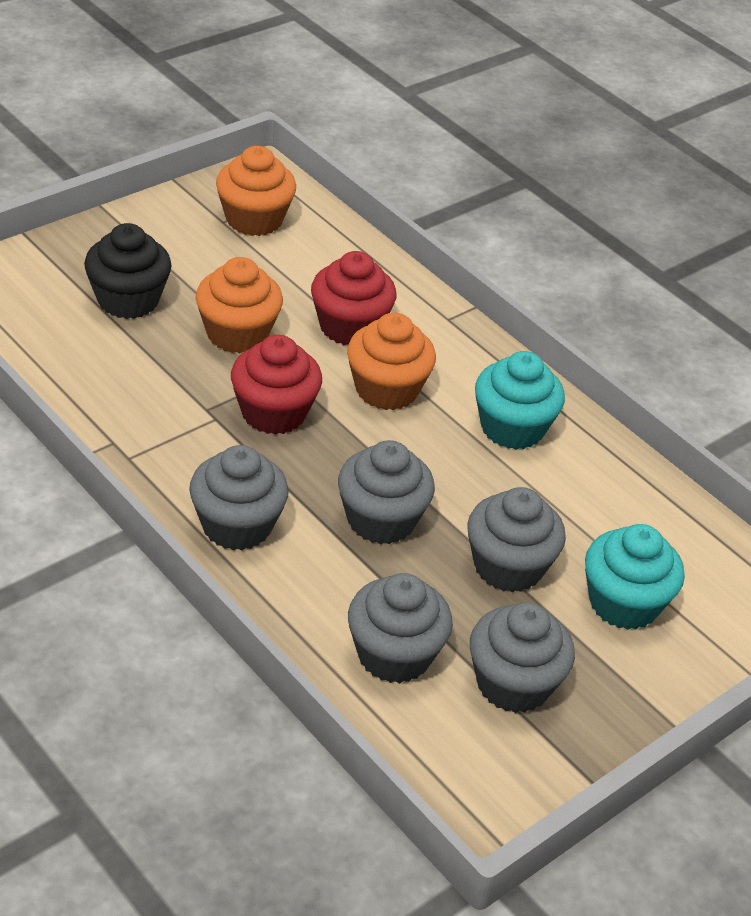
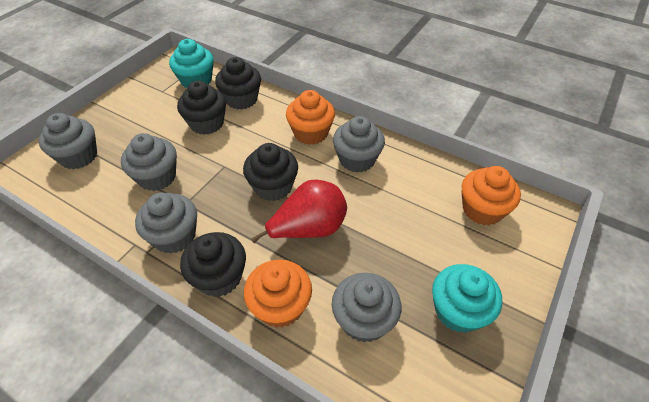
black cupcake: 1 -> 4
red cupcake: 2 -> 0
red pear: 0 -> 1

